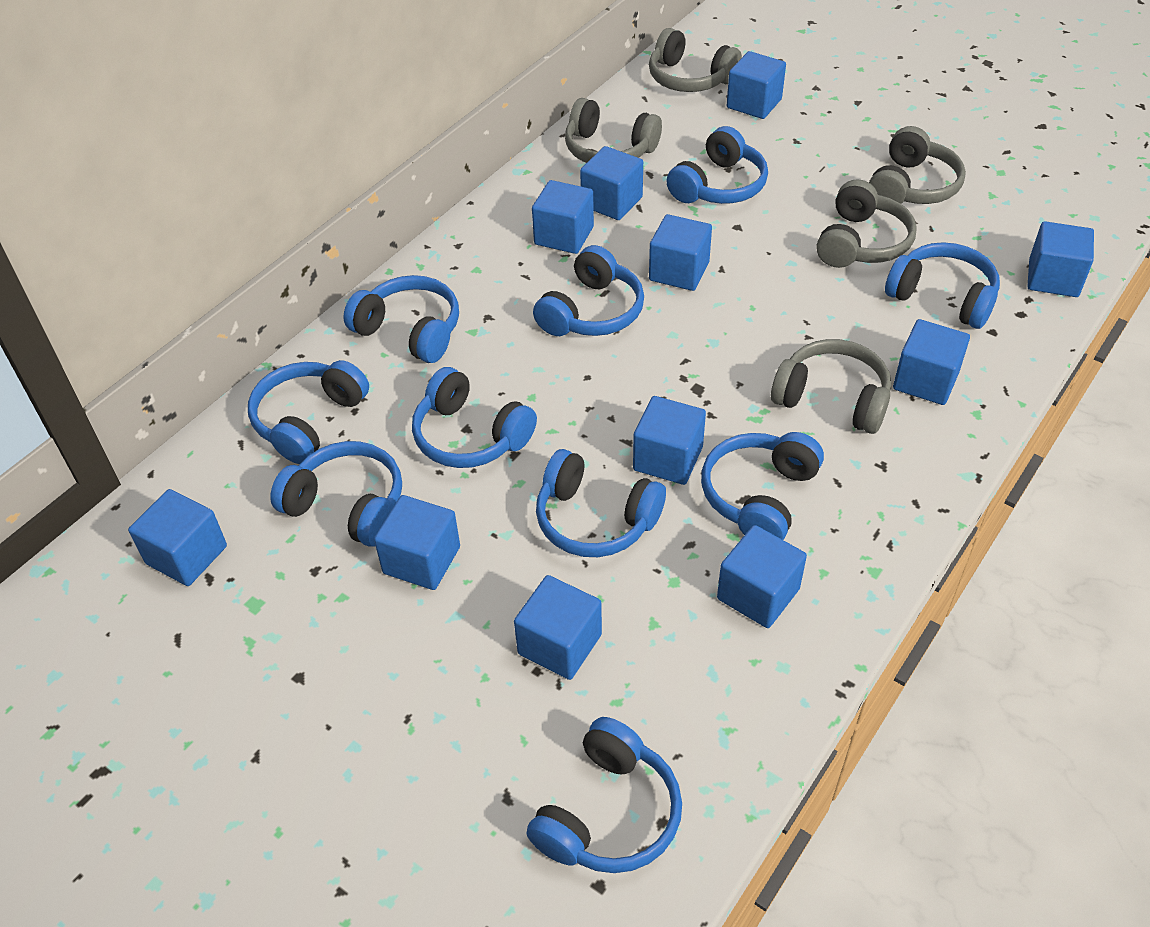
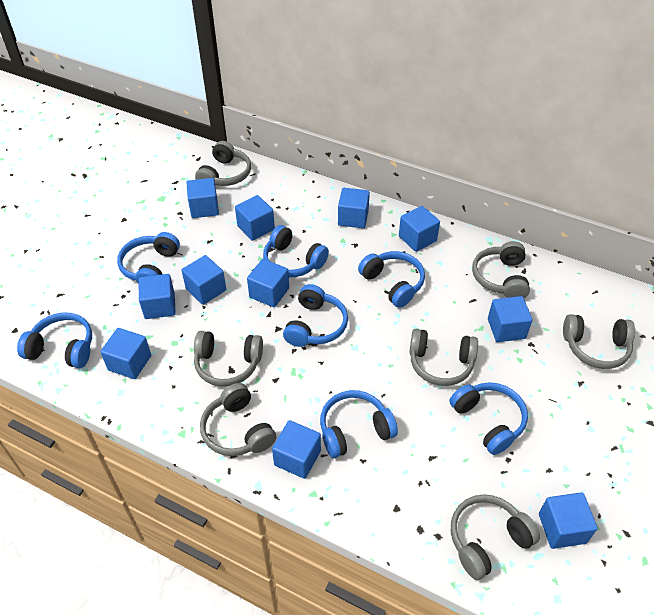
blue headphones: 10 -> 7
grey headphones: 5 -> 7

